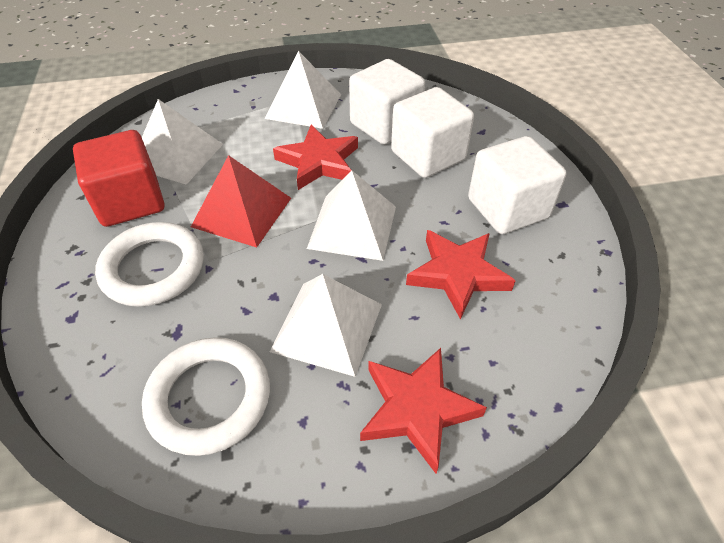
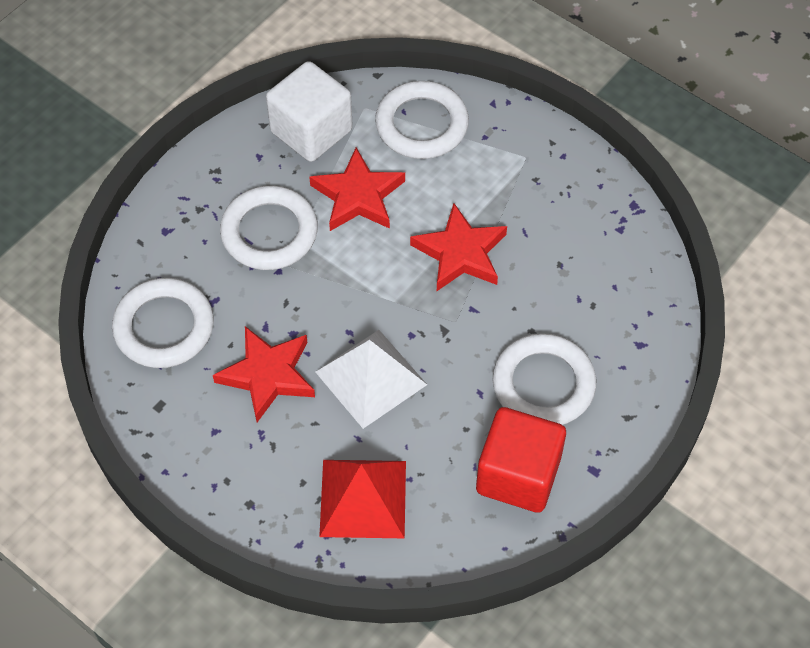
white cube: 3 -> 1
white pyramid: 4 -> 1
white ring: 2 -> 4

